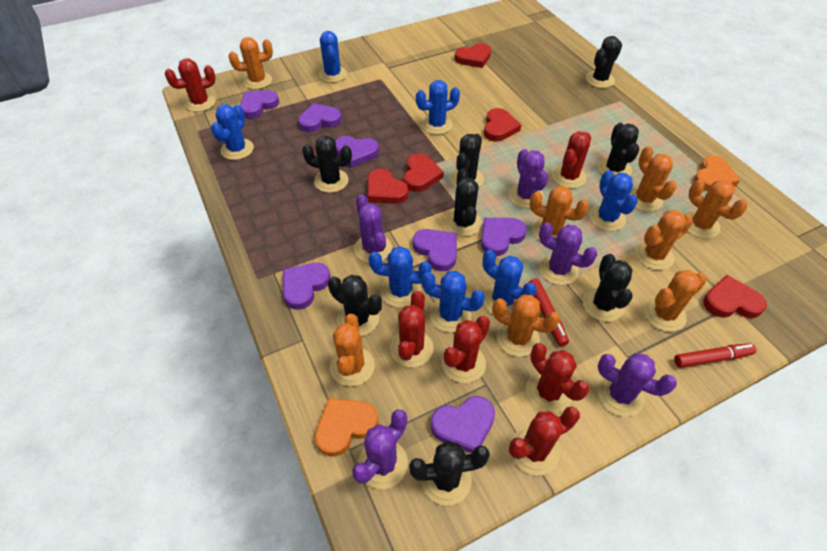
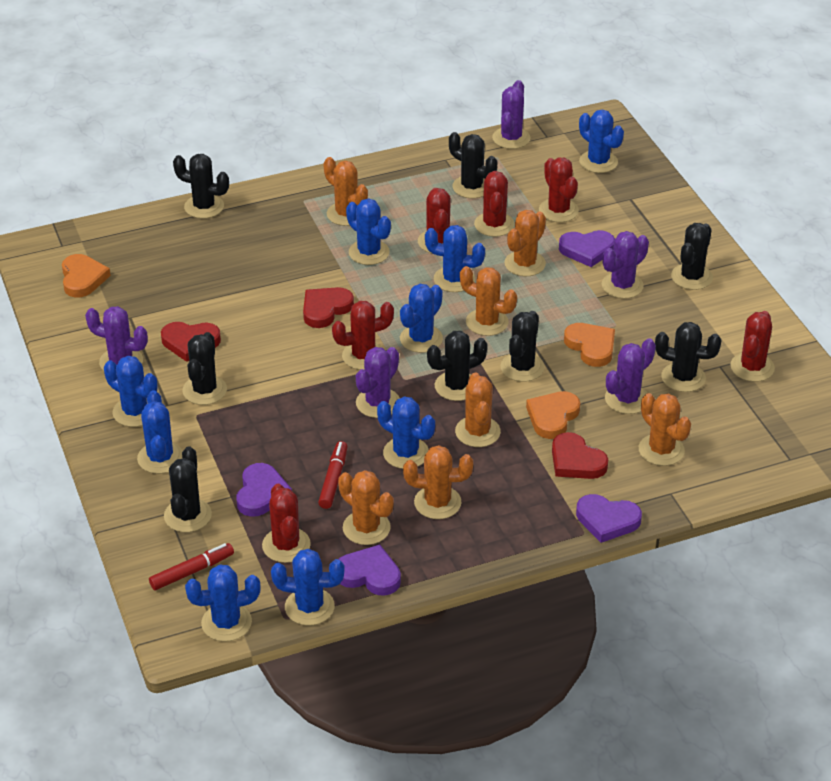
blue cactus: 7 -> 9
orange cactus: 8 -> 7
orange heart: 2 -> 3
purple heart: 7 -> 4
red heart: 5 -> 3

